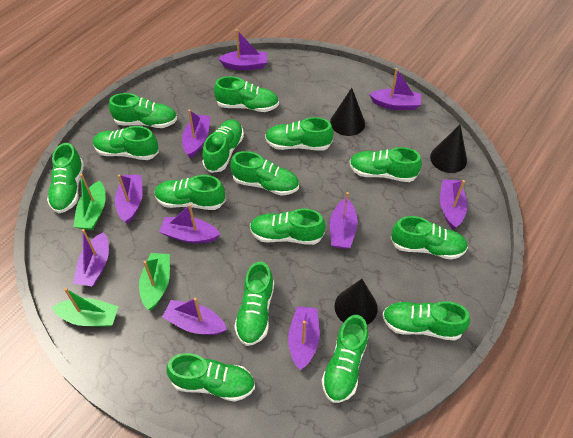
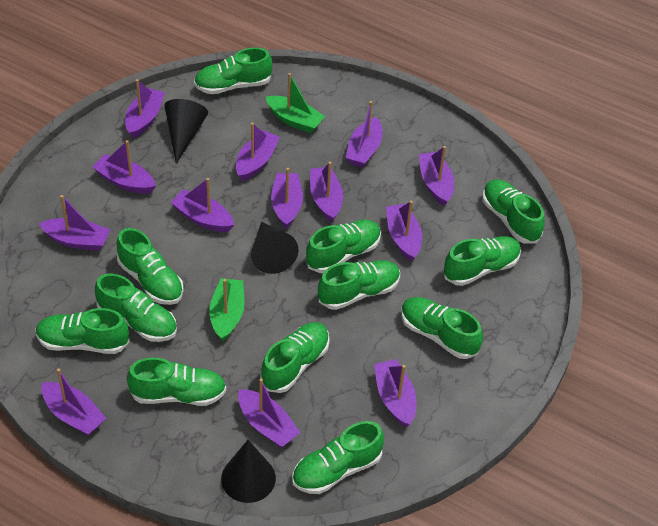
green boat: 3 -> 2
green shoe: 15 -> 12
purple boat: 10 -> 13

